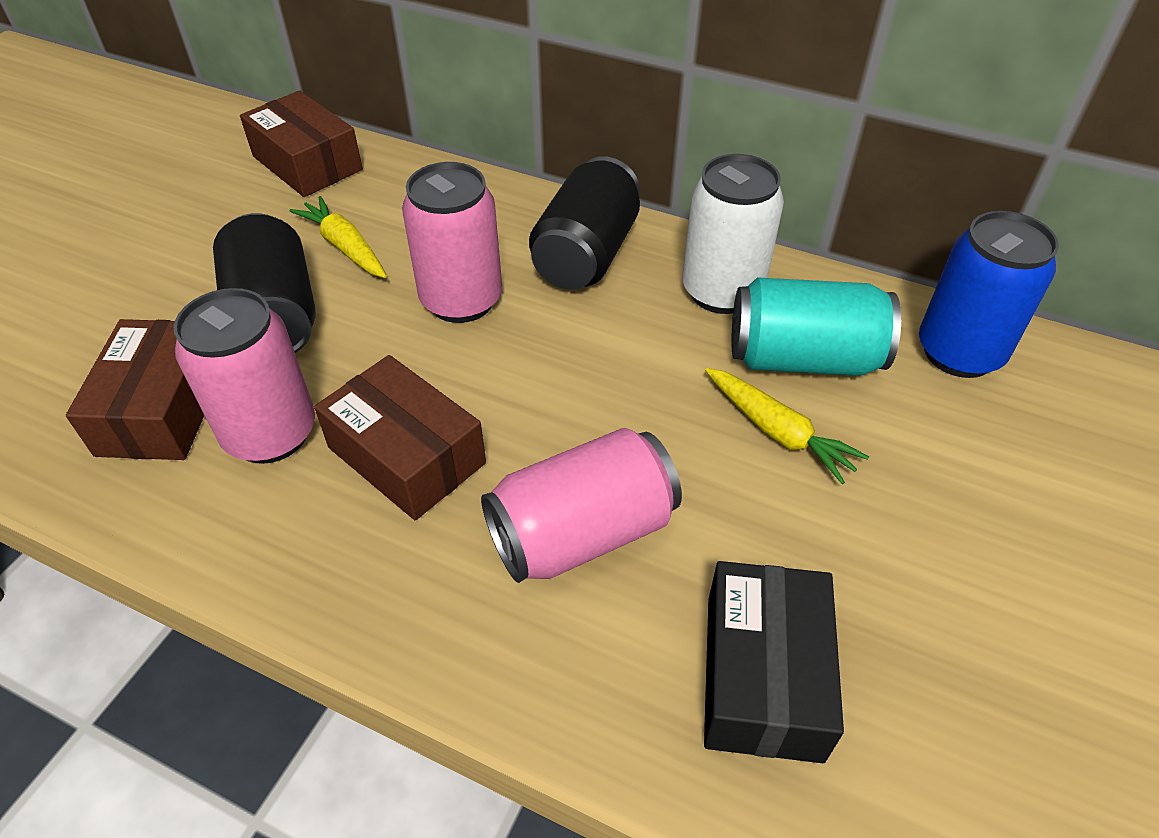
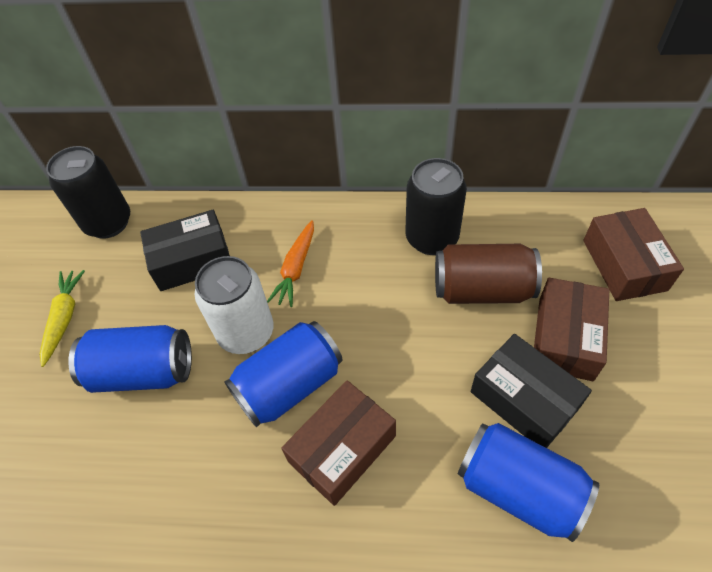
black box: 1 -> 2
blue can: 1 -> 3
brown can: 0 -> 1
orange carrot: 0 -> 1
pink can: 3 -> 0
turquoise can: 1 -> 0
yellow carrot: 2 -> 1

